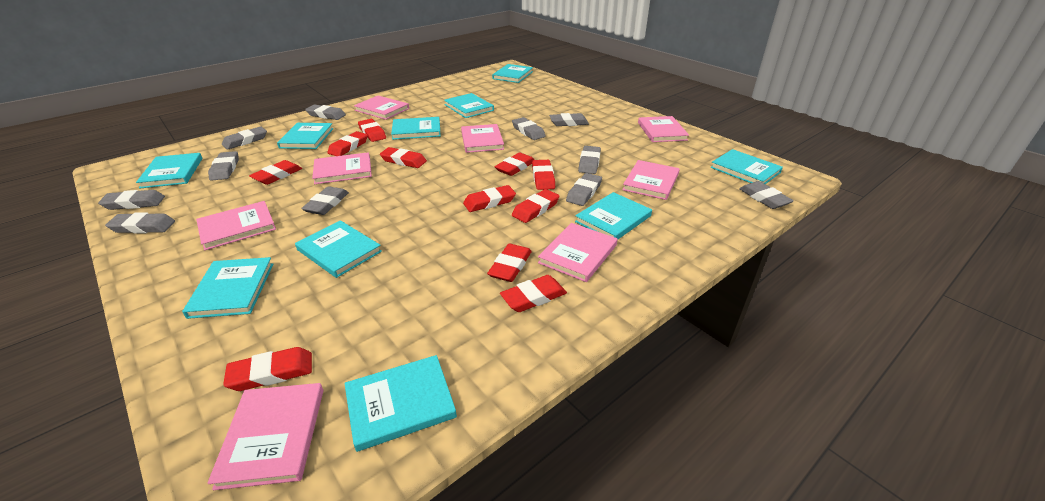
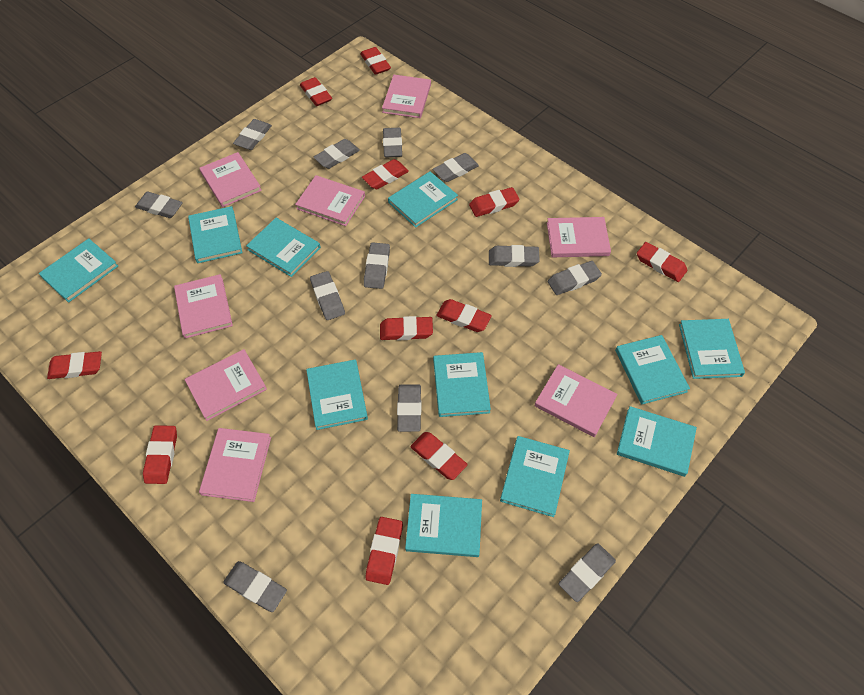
grey eraser: 11 -> 12
turquoise book: 10 -> 11

